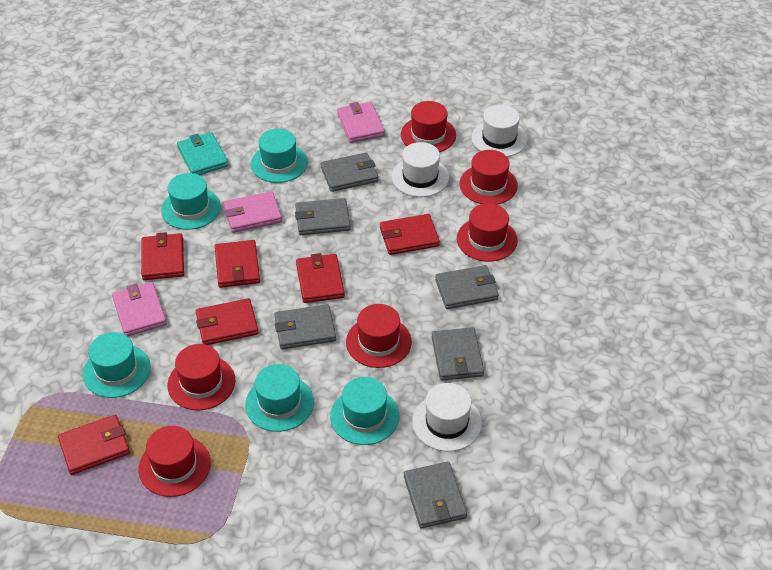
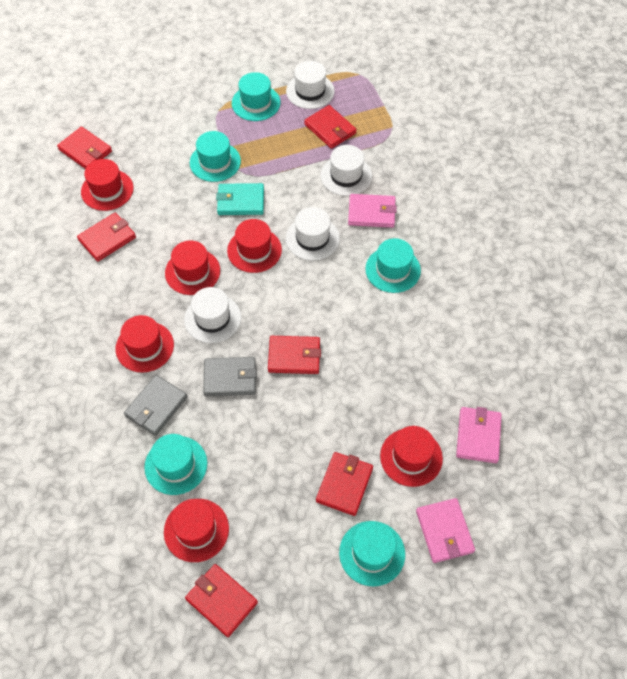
grey wallet: 6 -> 2
white hat: 3 -> 4

